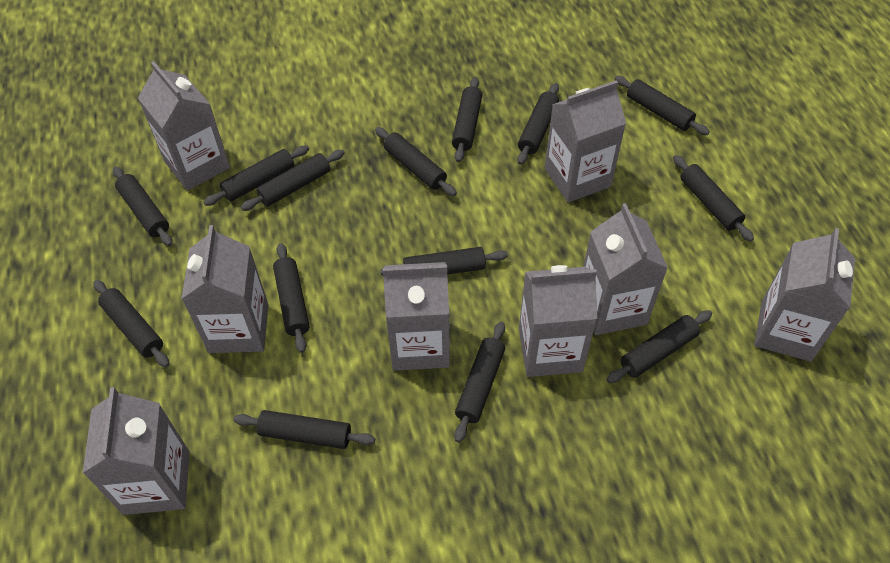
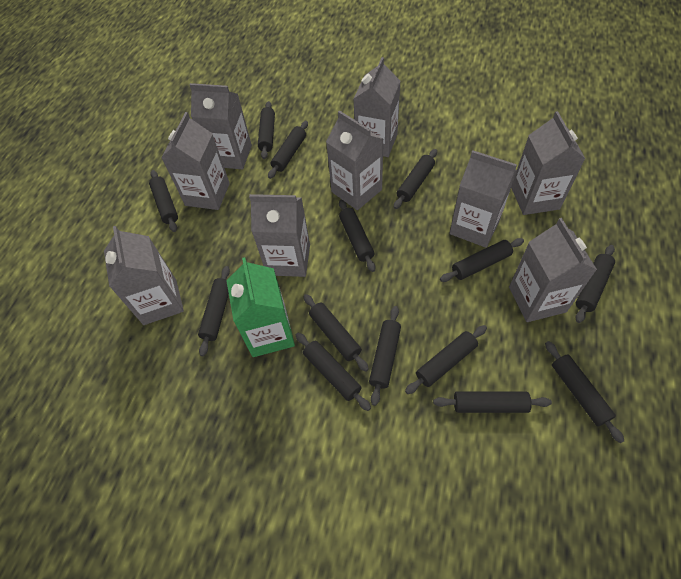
green carton: 0 -> 1
grey carton: 8 -> 9

